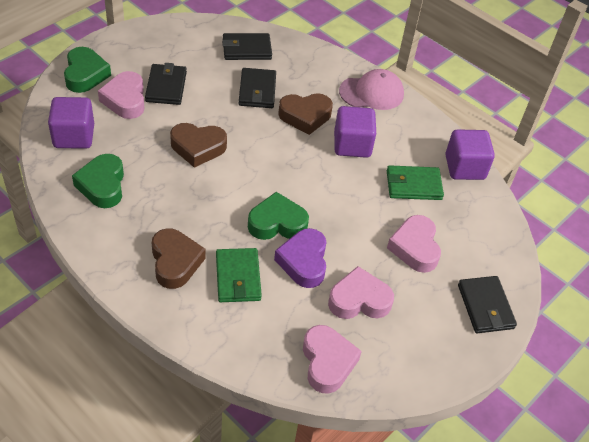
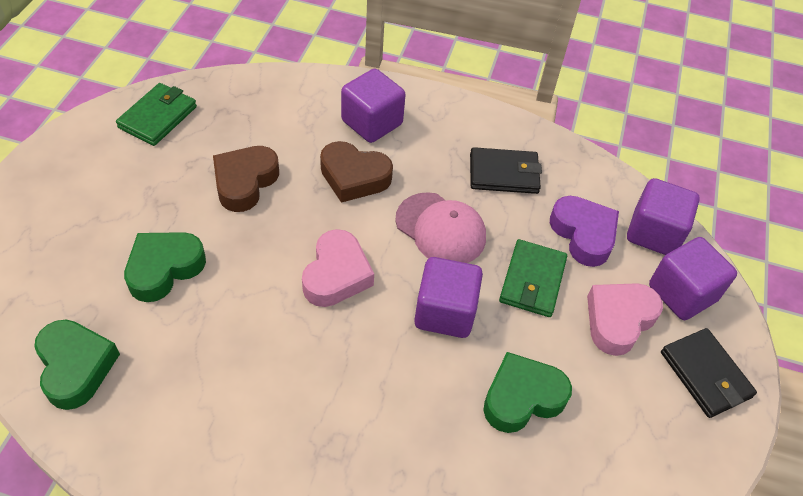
black wallet: 4 -> 2
brown heart: 3 -> 2
pink heart: 4 -> 2
purple cube: 3 -> 4

